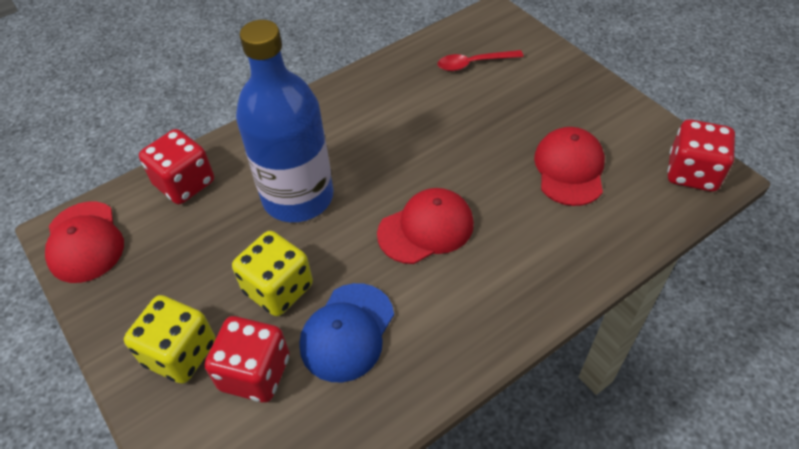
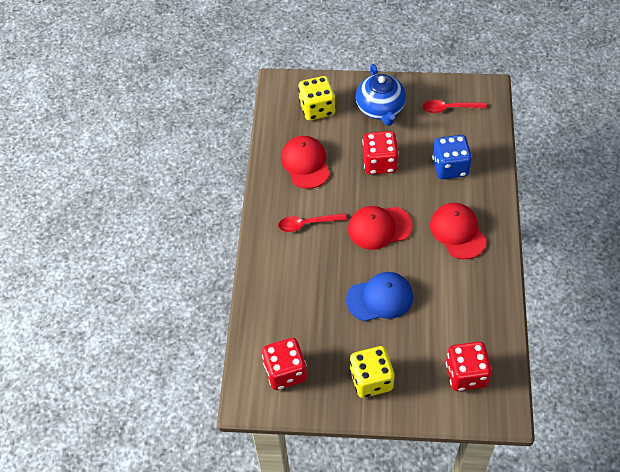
blue bottle: 1 -> 0
blue dice: 0 -> 1
blue teapot: 0 -> 1
red spoon: 1 -> 2

